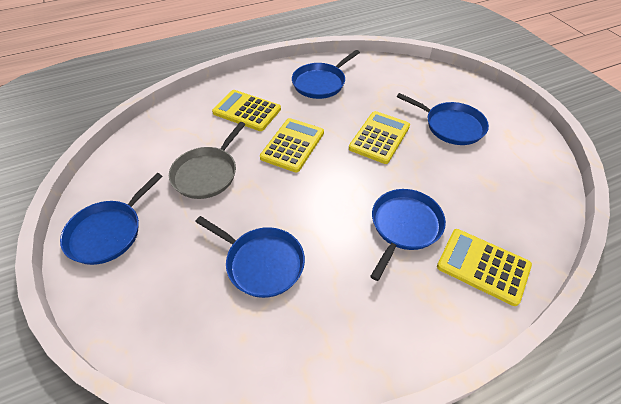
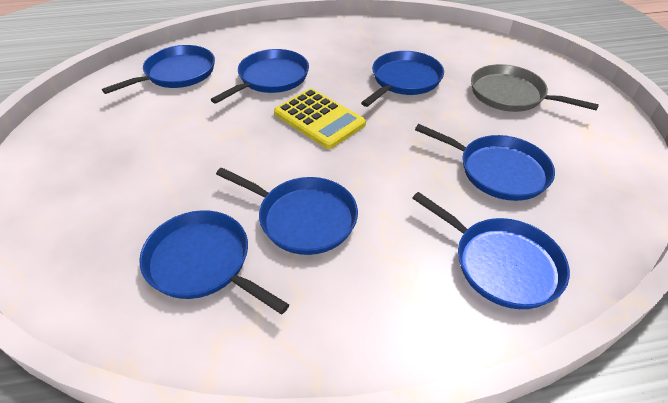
blue pan: 5 -> 7
yellow calculator: 4 -> 1

